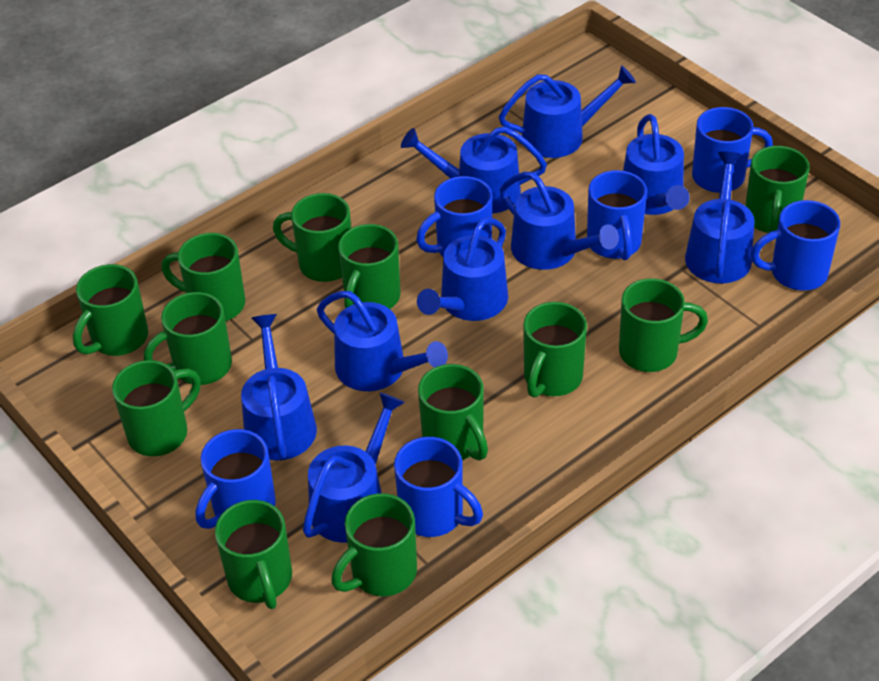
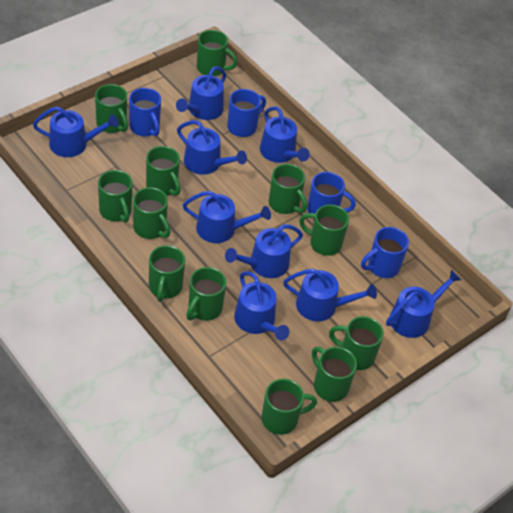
blue mug: 6 -> 4

